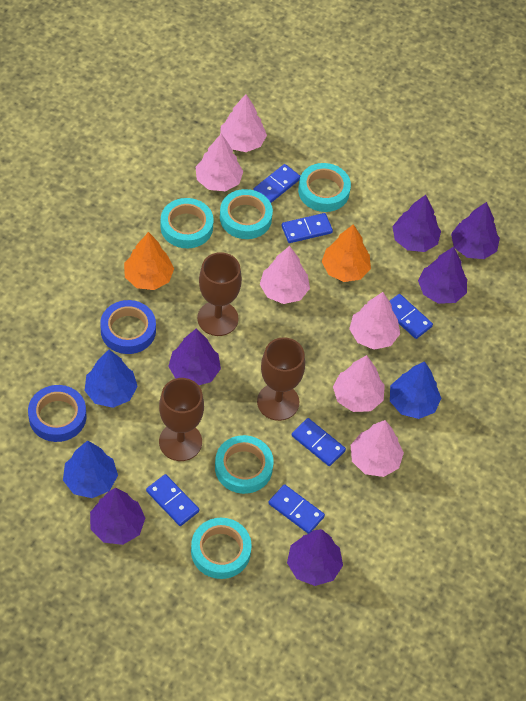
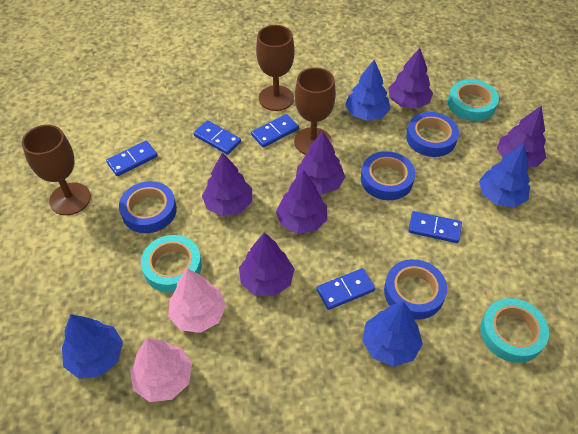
blue domino: 6 -> 5
blue tape: 2 -> 4
blue tree: 3 -> 4
orange tree: 2 -> 0
pink tree: 6 -> 2
turquoise tape: 5 -> 3

